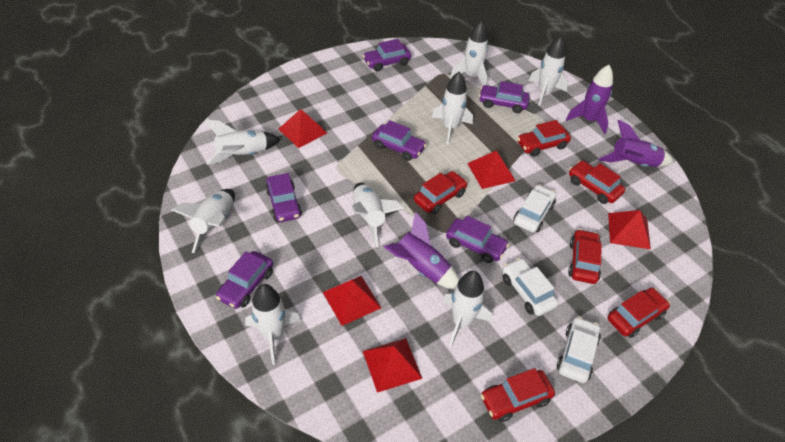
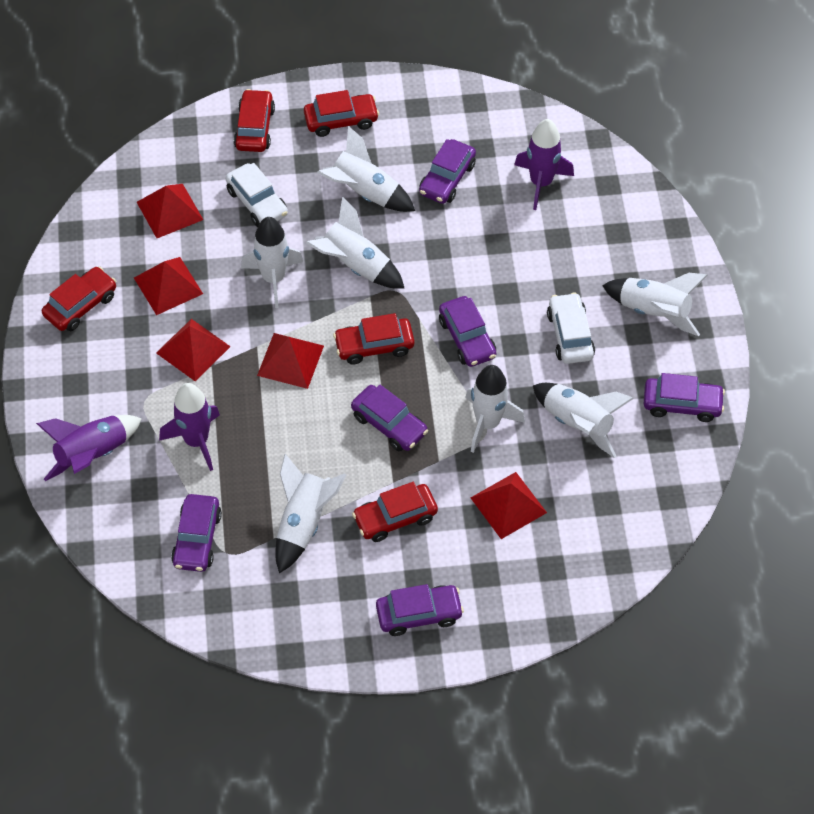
red car: 6 -> 5
white car: 3 -> 2
white rocket: 8 -> 7

